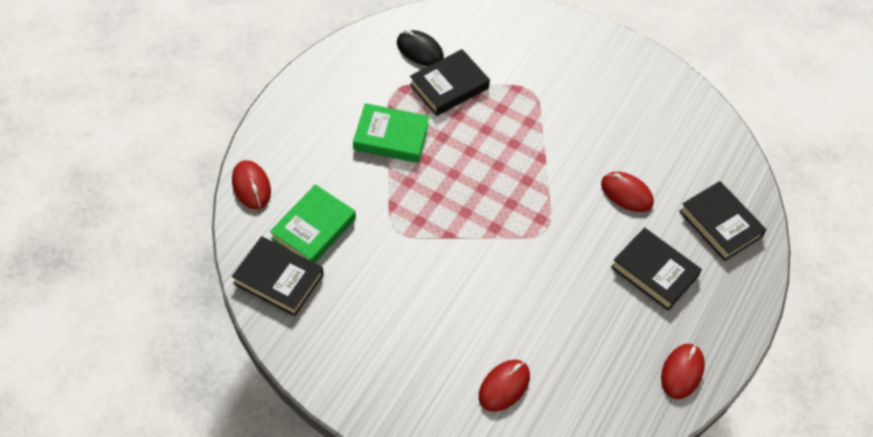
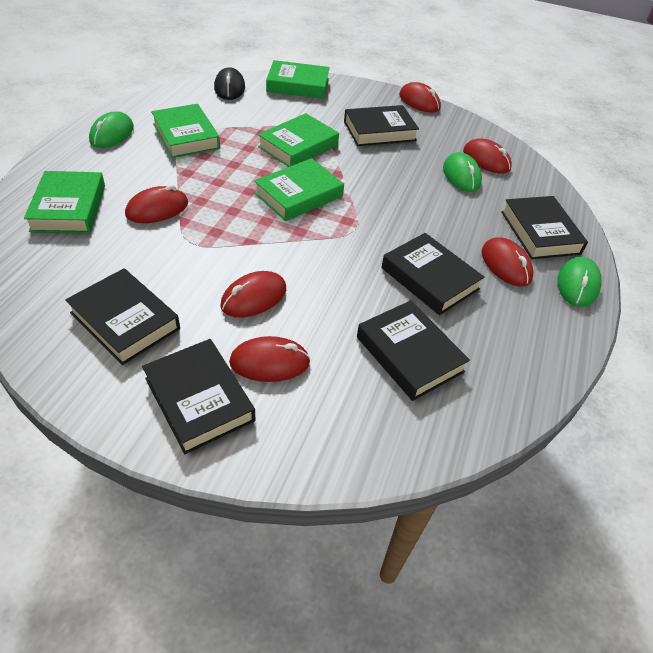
black book: 4 -> 6
green book: 2 -> 5
green mouse: 0 -> 3
red mouse: 4 -> 6

